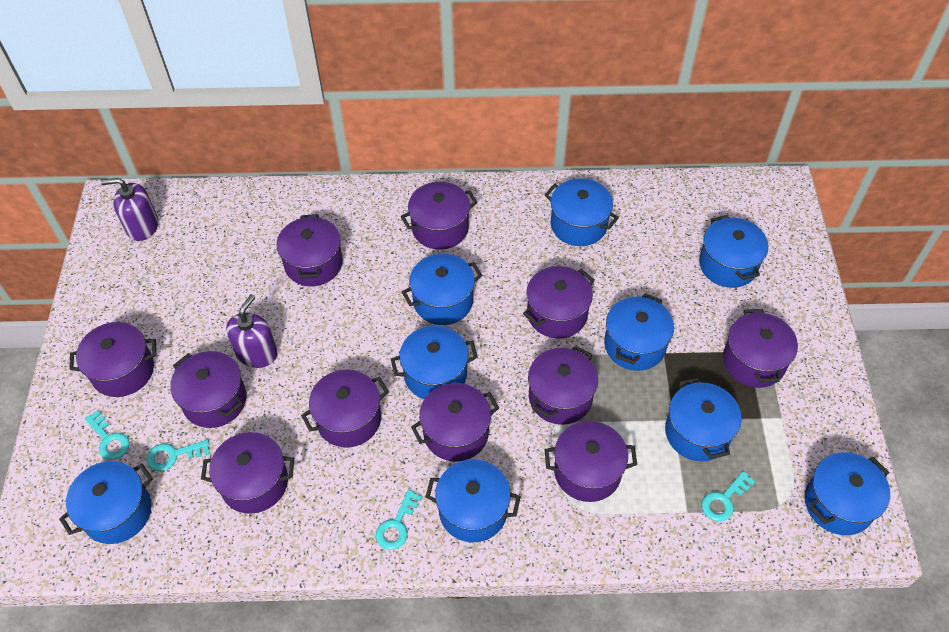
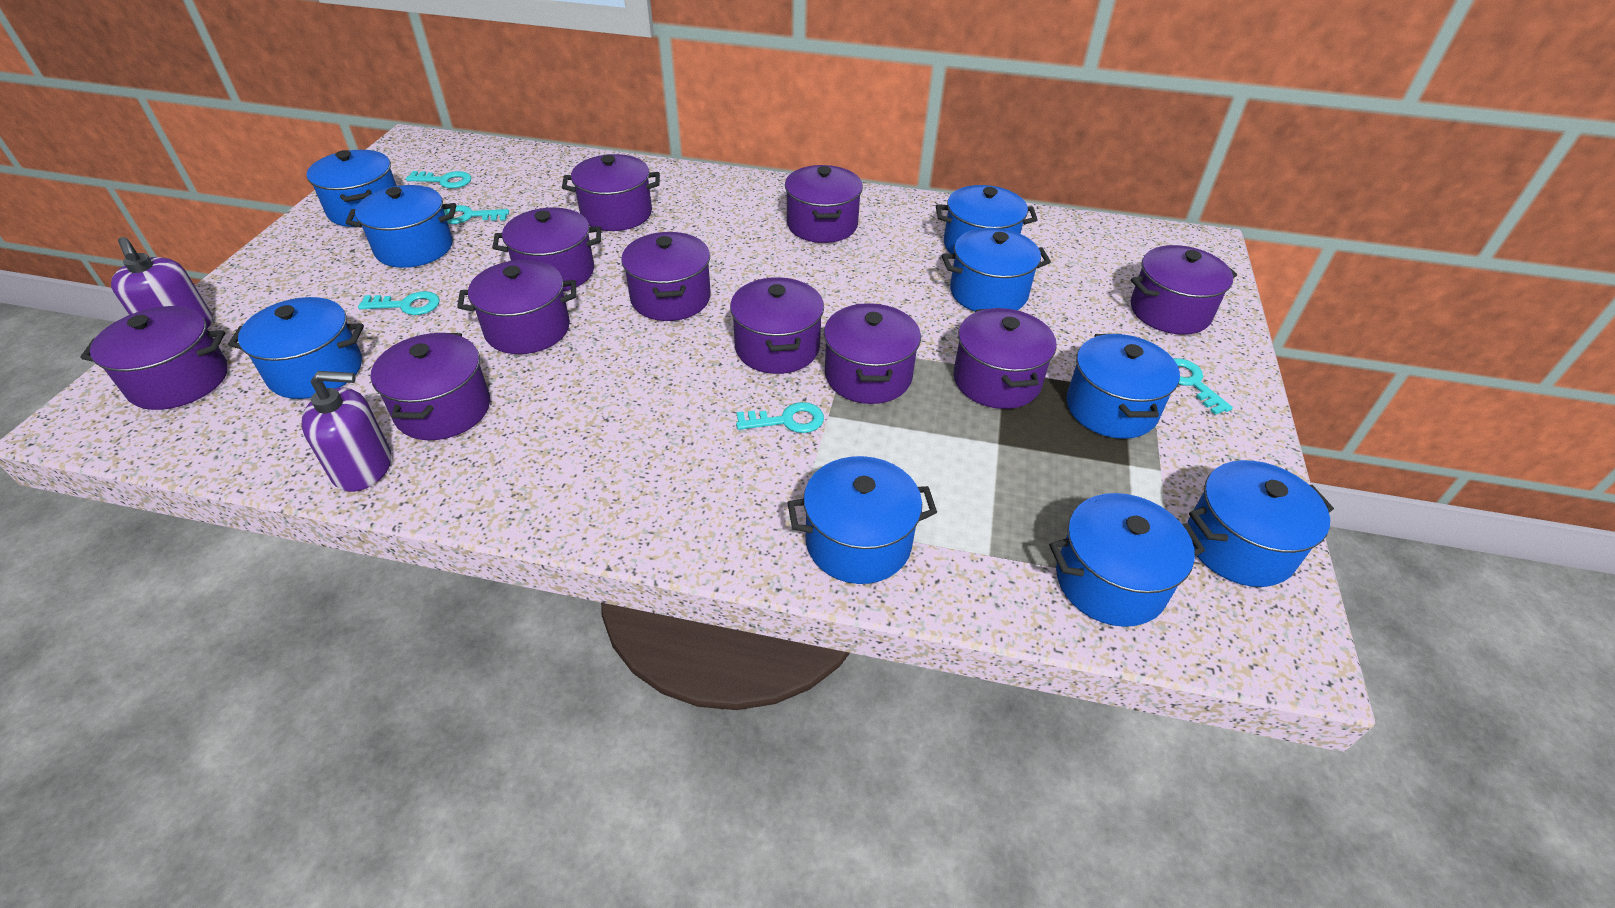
turquoise key: 4 -> 5

